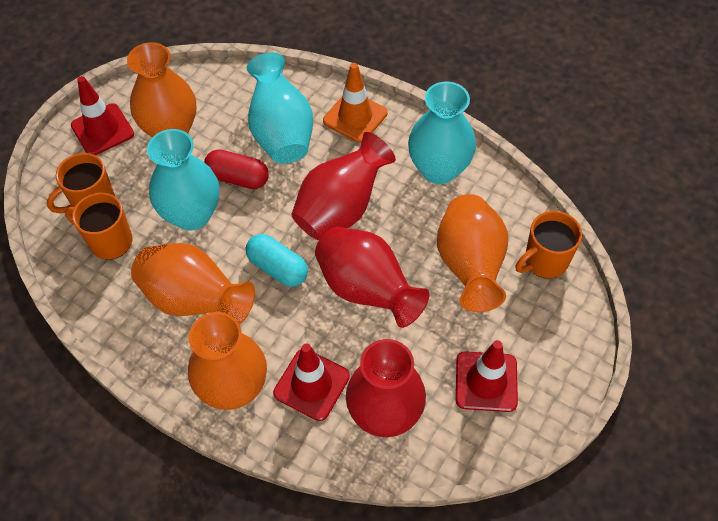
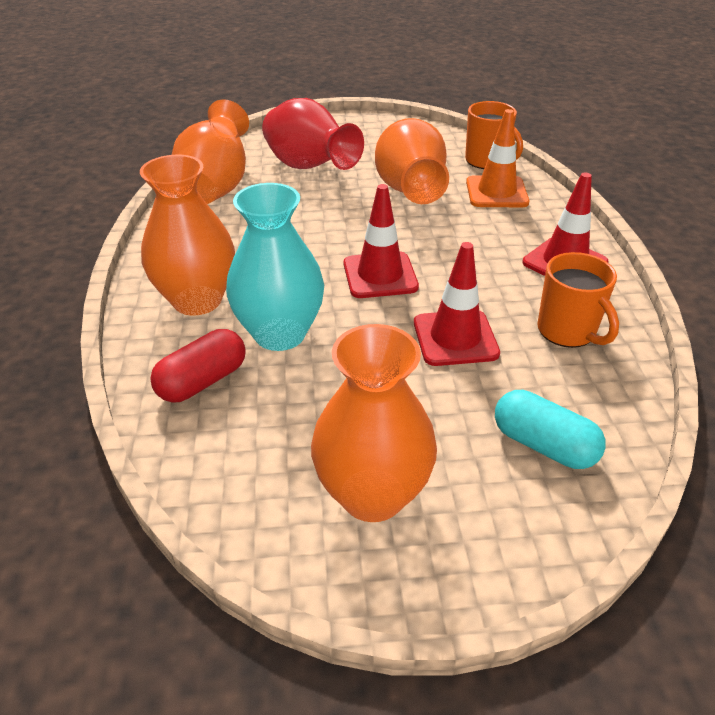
orange mug: 3 -> 2
red vase: 3 -> 1
turquoise vase: 3 -> 1

